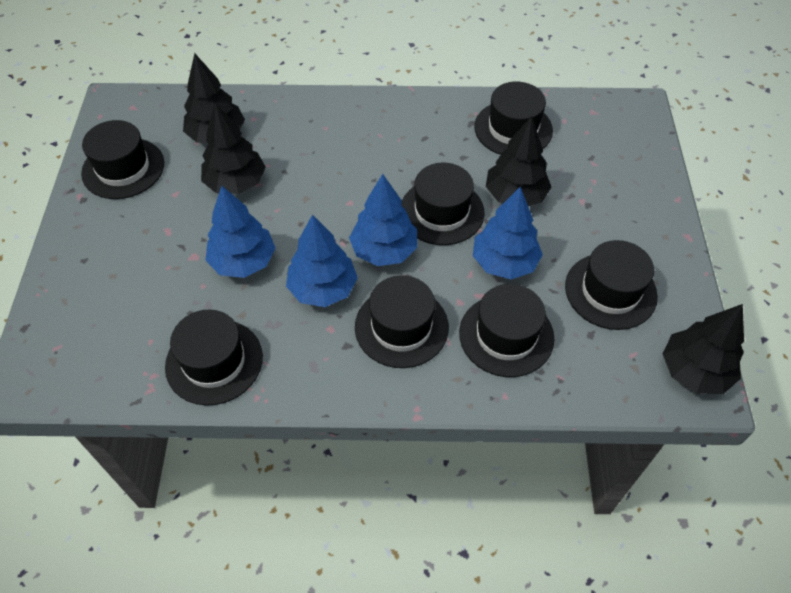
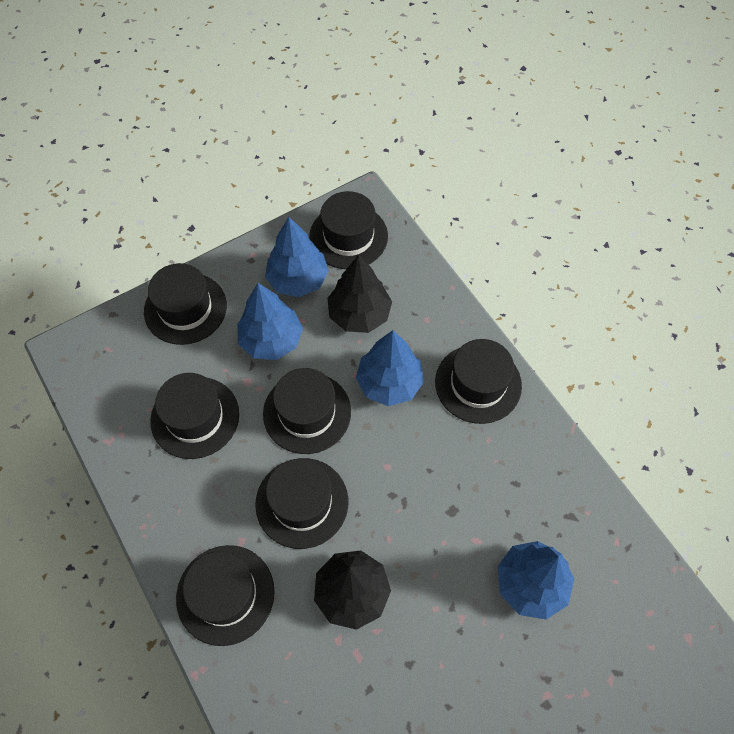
black tree: 4 -> 2

